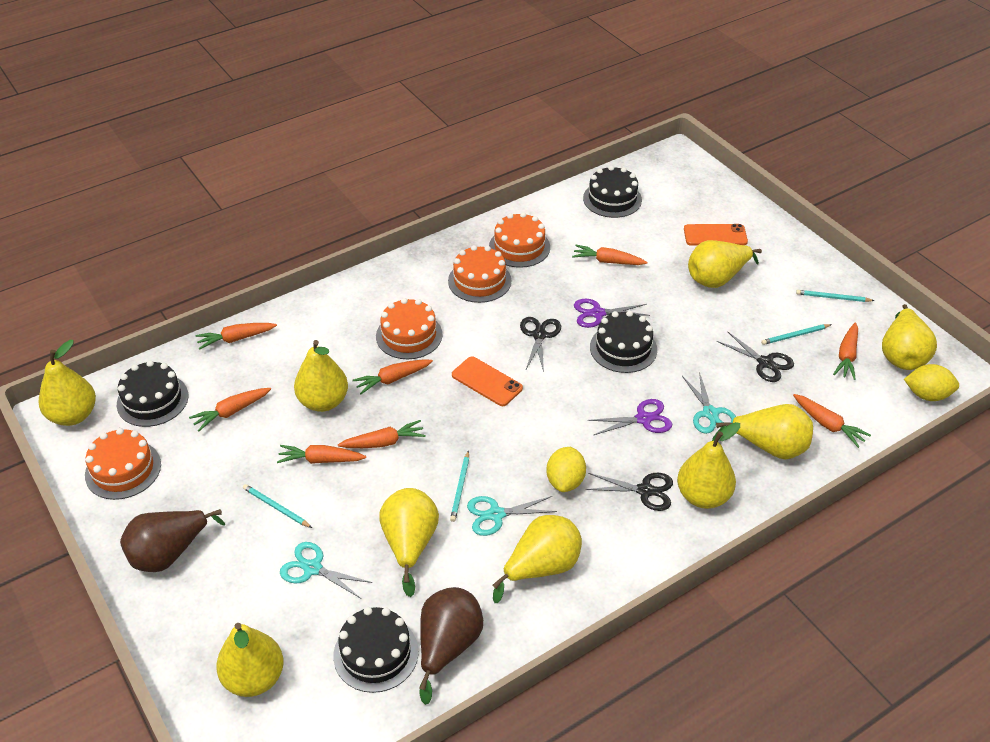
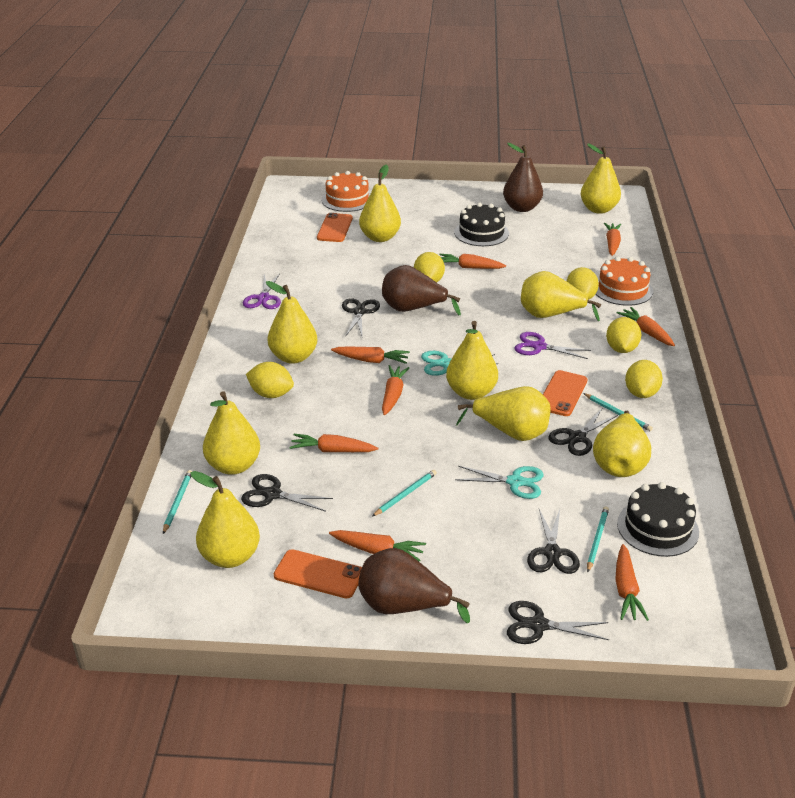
black cake: 4 -> 2
black scissors: 3 -> 5
brown pear: 2 -> 3
orange cake: 4 -> 2
orange phone: 2 -> 3
turquoise scissors: 3 -> 2
yellow lemon: 2 -> 5

